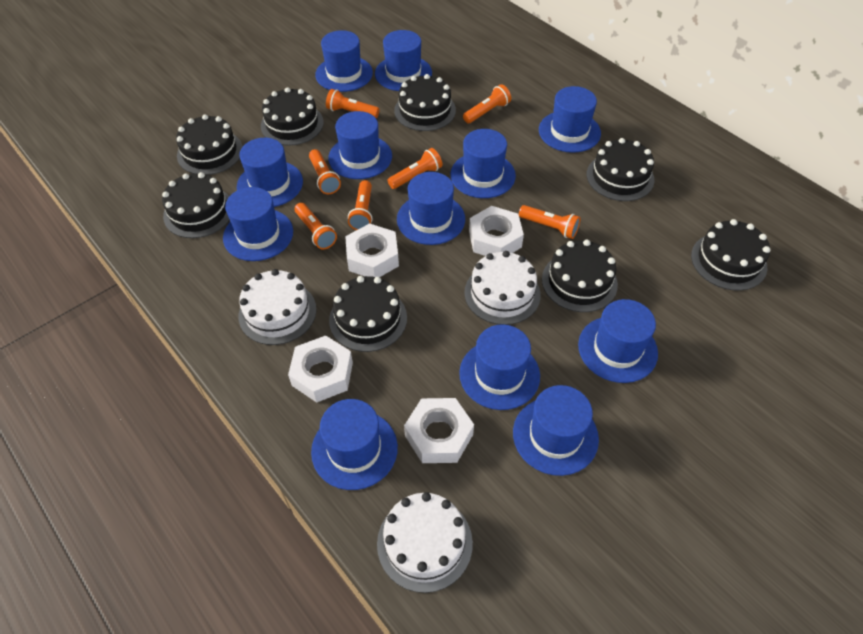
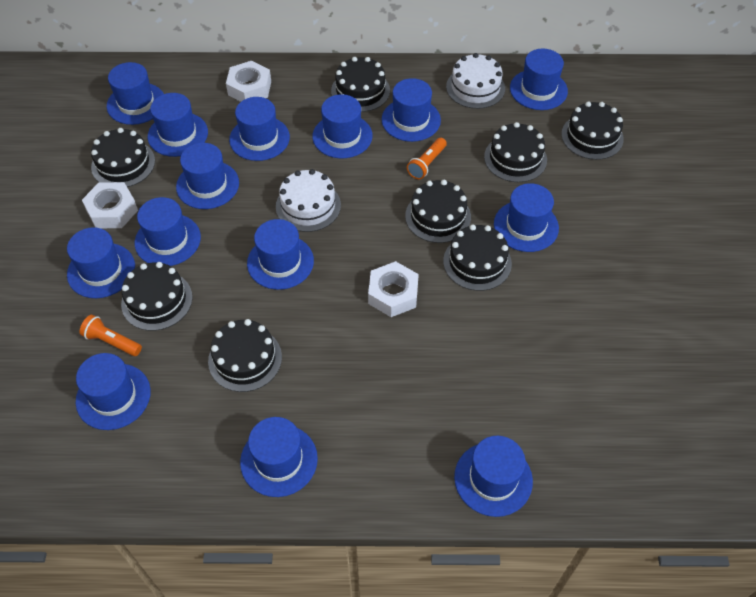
blue hat: 12 -> 14
orange flashlight: 7 -> 2
white cake: 3 -> 2
white nut: 4 -> 3

